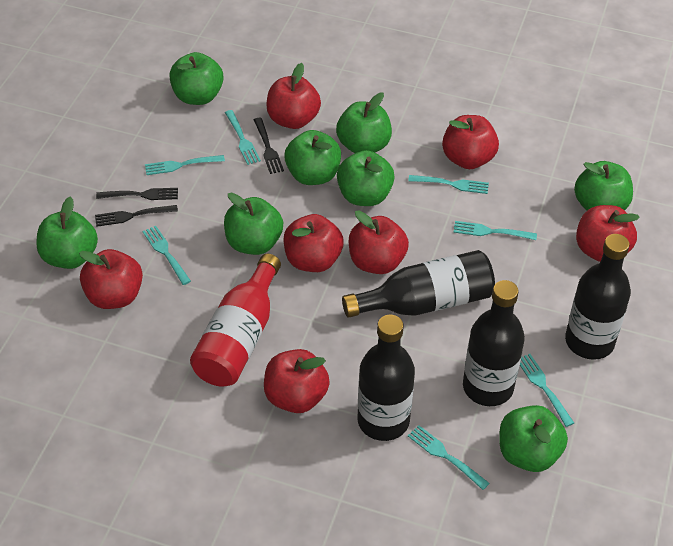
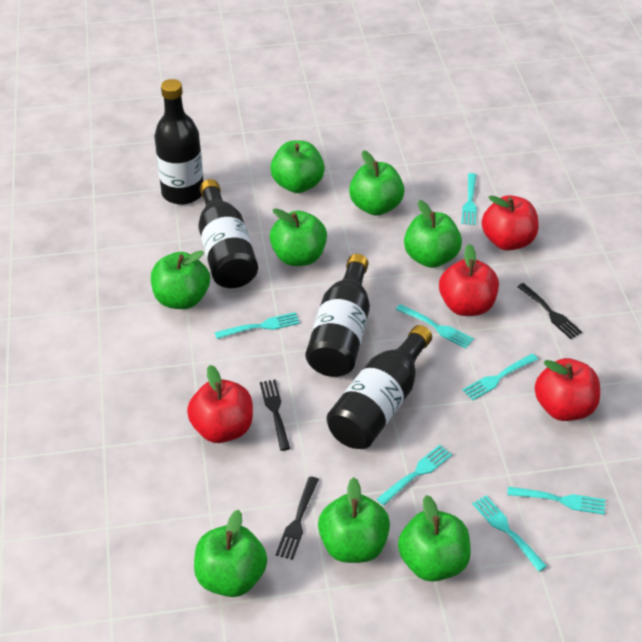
red apple: 7 -> 4
red bottle: 1 -> 0

